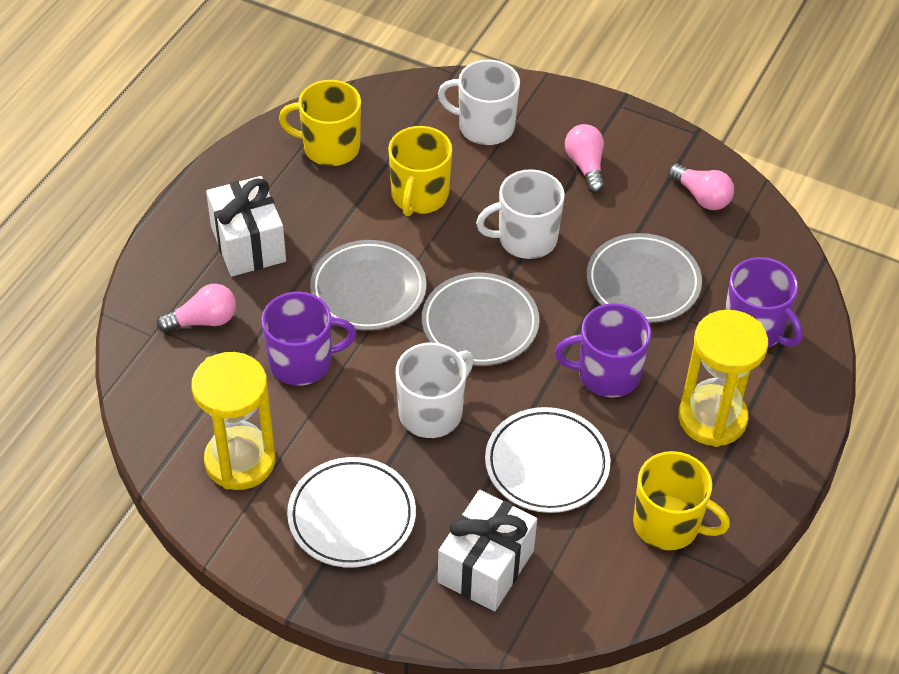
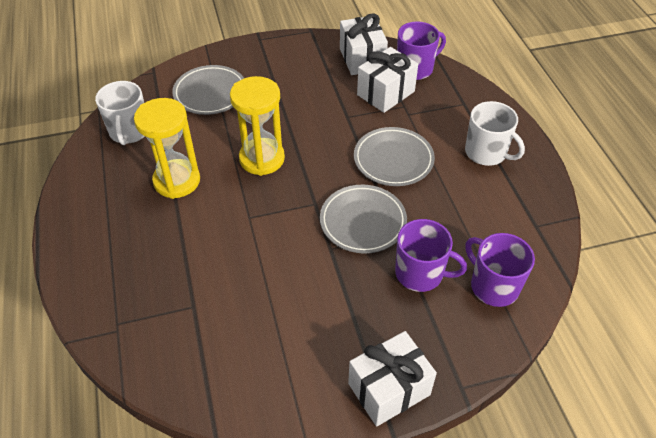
pink light bulb: 3 -> 0
white gift: 2 -> 3
white mug: 3 -> 2
white plate: 2 -> 0
yellow mug: 3 -> 0

